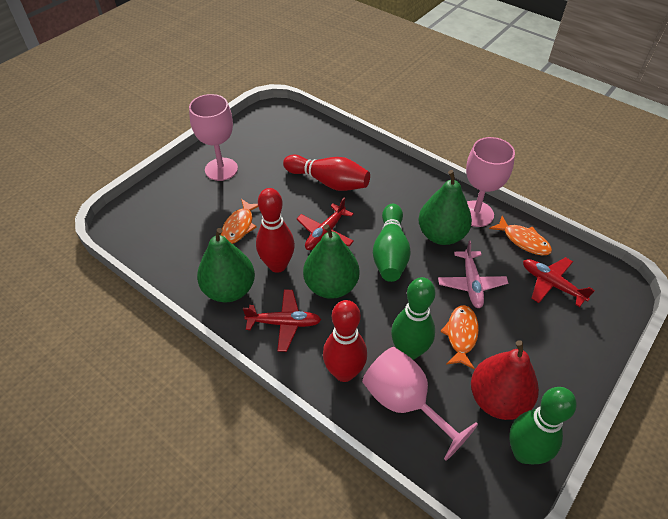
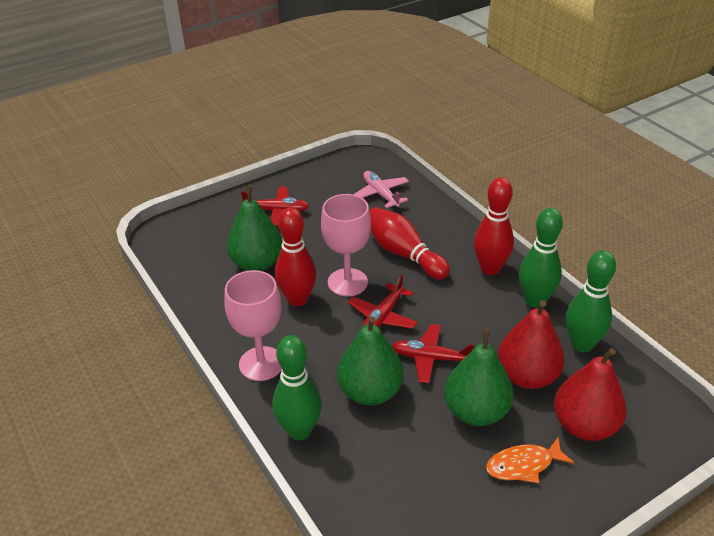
orange fish: 3 -> 1
pink goblet: 3 -> 2
red pear: 1 -> 2

